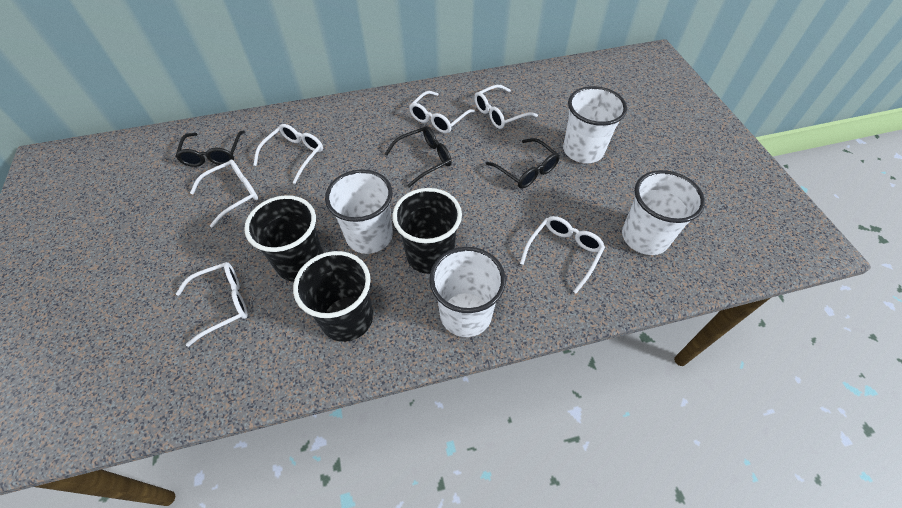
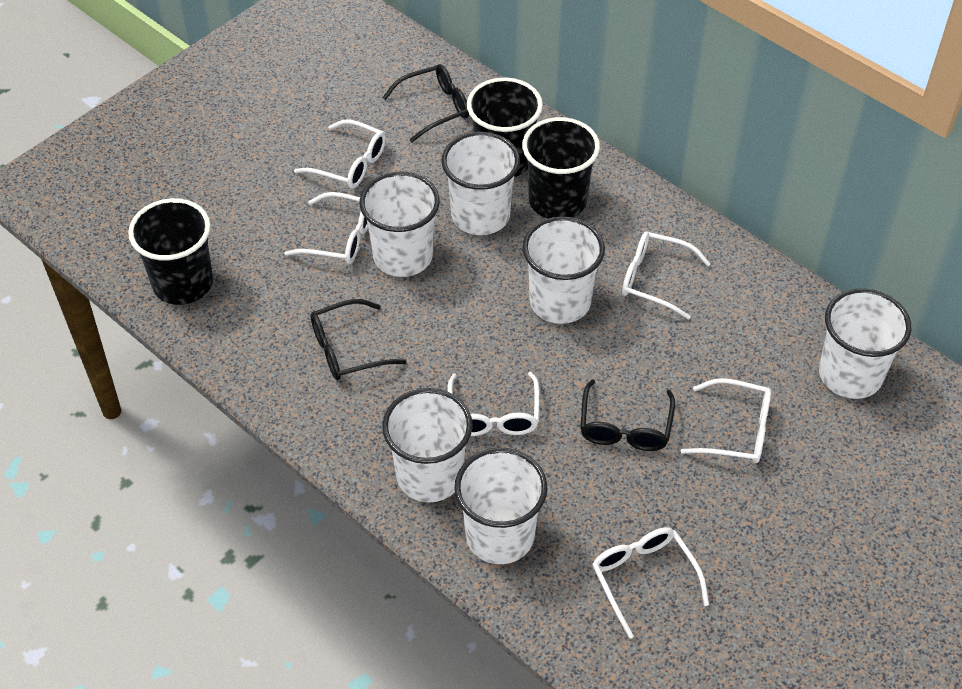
white cup: 4 -> 6

